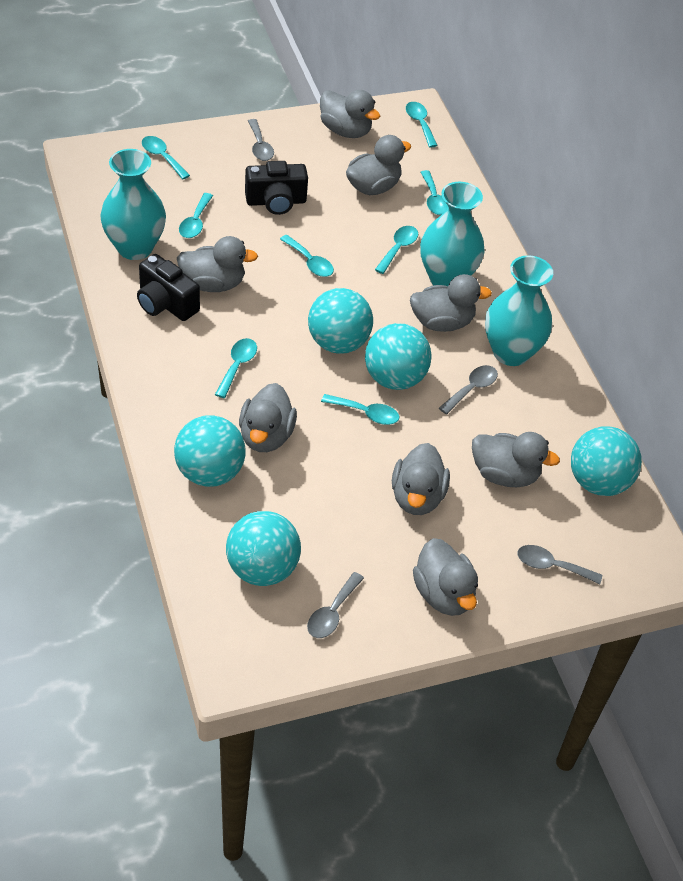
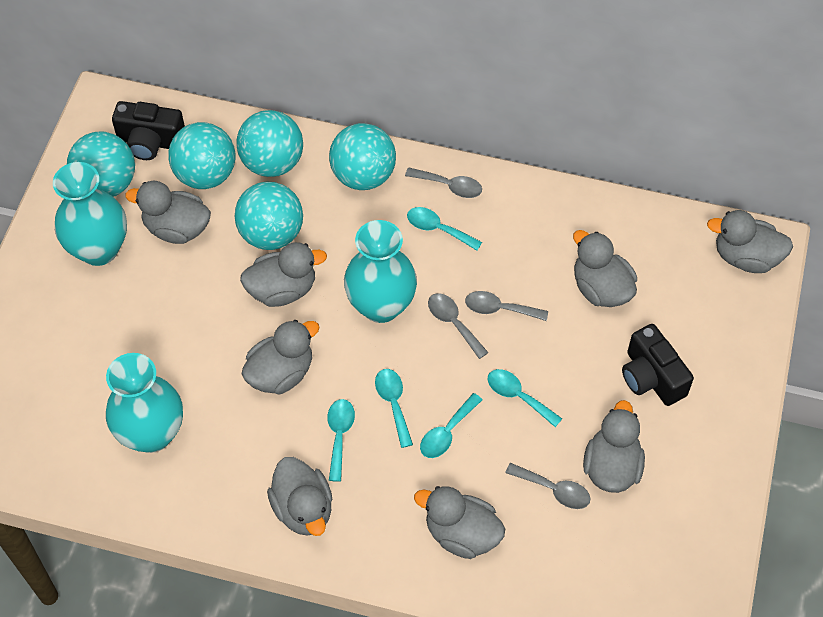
turquoise spoon: 8 -> 5

